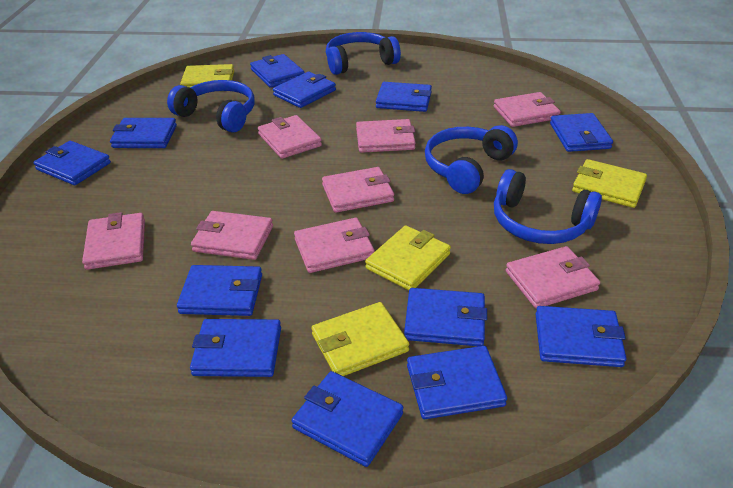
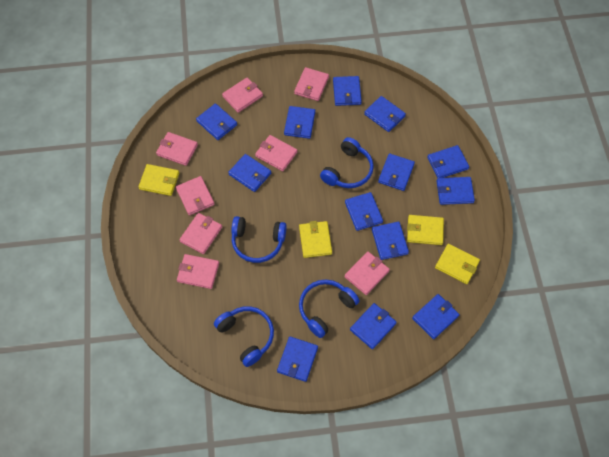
blue wallet: 12 -> 13

